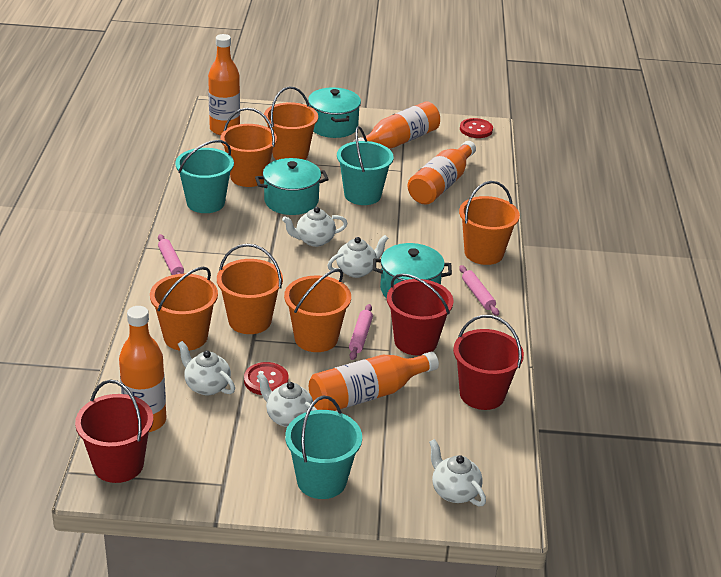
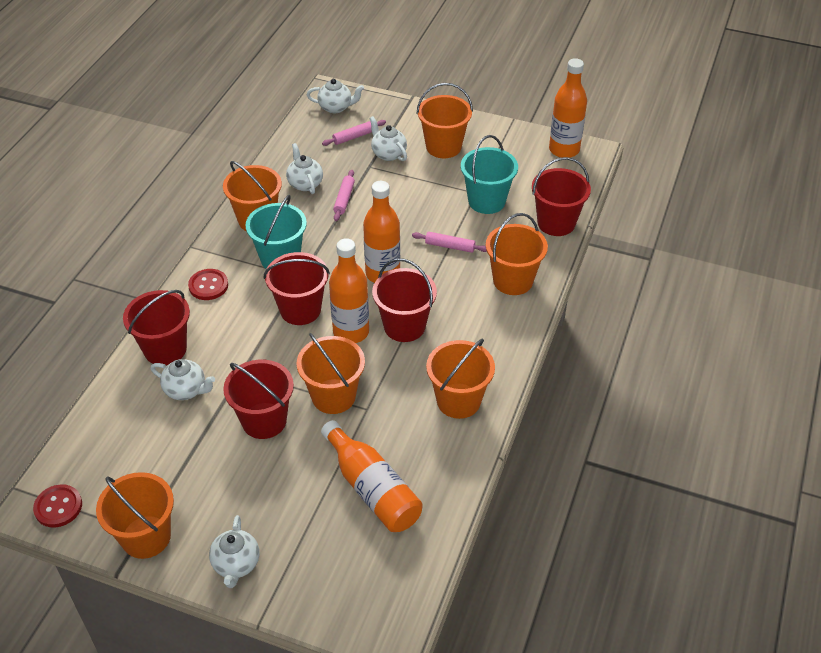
orange bottle: 5 -> 4
red bucket: 3 -> 5
turquoise bucket: 3 -> 2
turquoise pot: 3 -> 0

